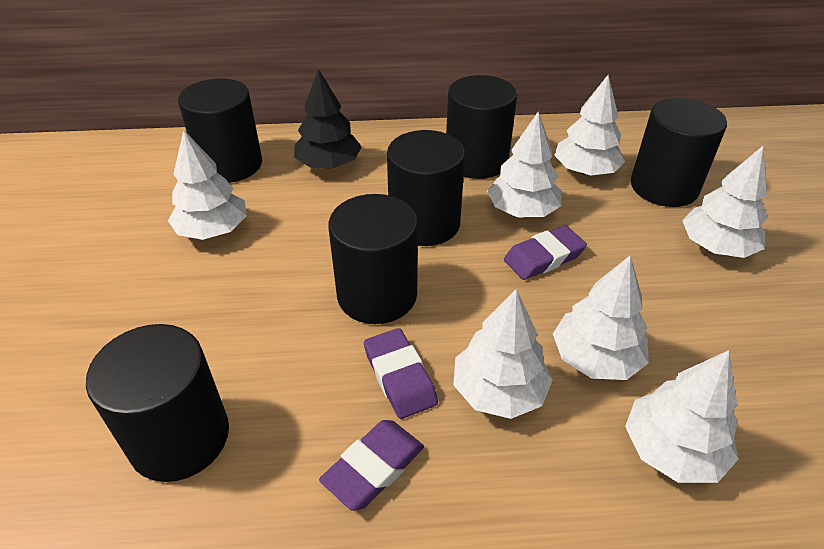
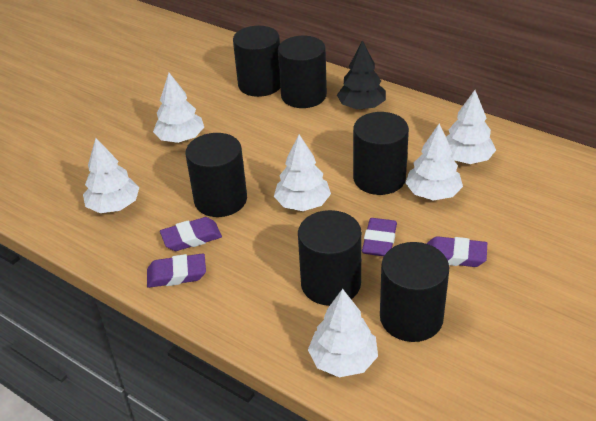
purple eraser: 3 -> 4
white tree: 7 -> 6

